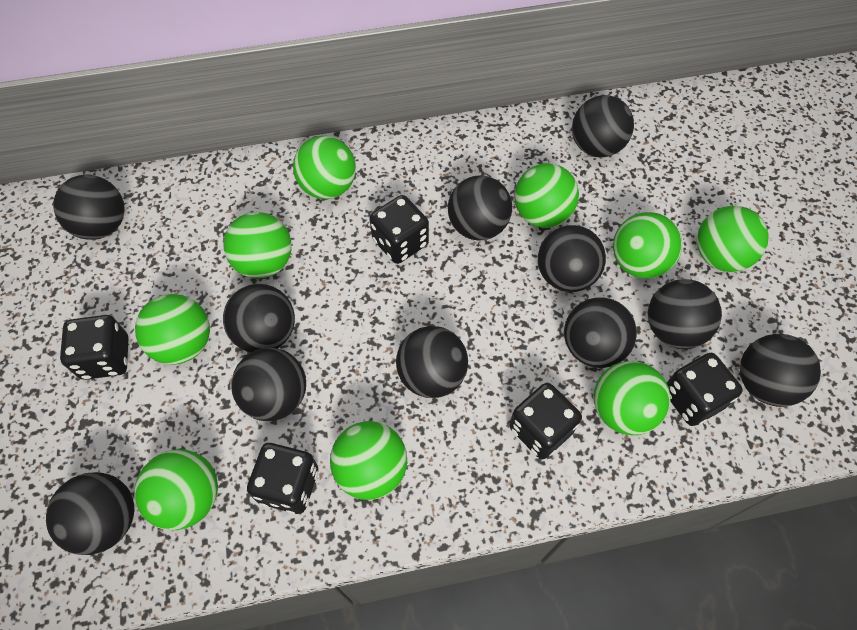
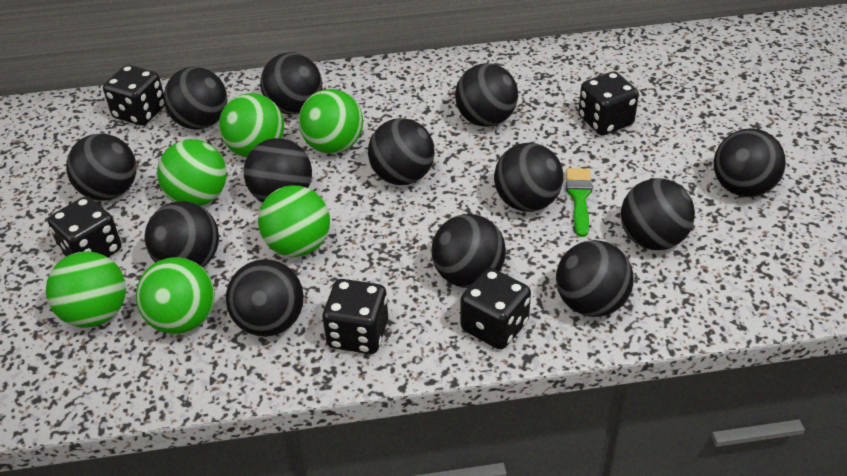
black ball: 11 -> 13
green ball: 9 -> 6
green brush: 0 -> 1

